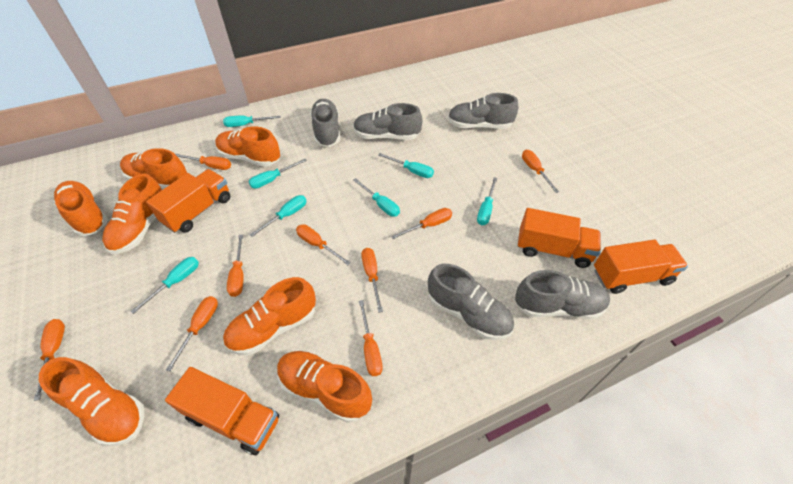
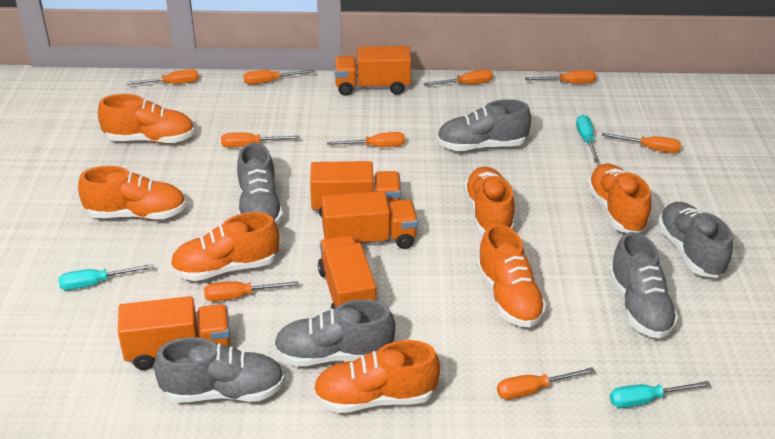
grey shoe: 5 -> 6
orange truck: 4 -> 5
turquoise screwdriver: 7 -> 3

